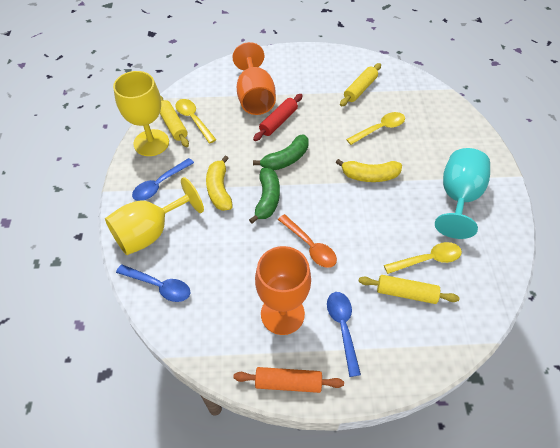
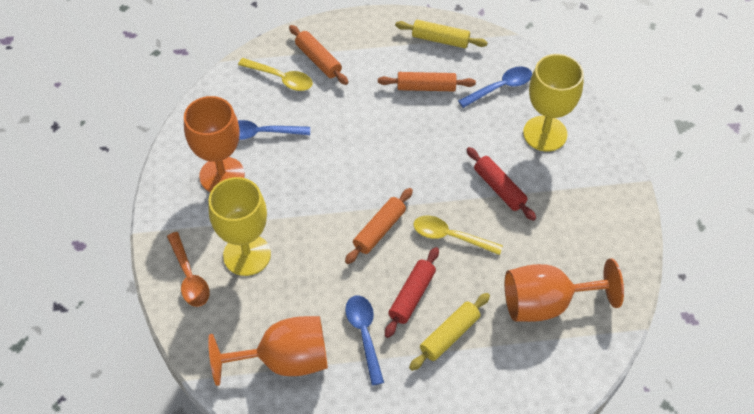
green banana: 2 -> 0
orange goblet: 2 -> 3
orange rolling pin: 1 -> 3
red rolling pin: 1 -> 2
turquoise goblet: 1 -> 0
yellow banana: 2 -> 0
yellow rolling pin: 3 -> 2
yellow spoon: 3 -> 2

